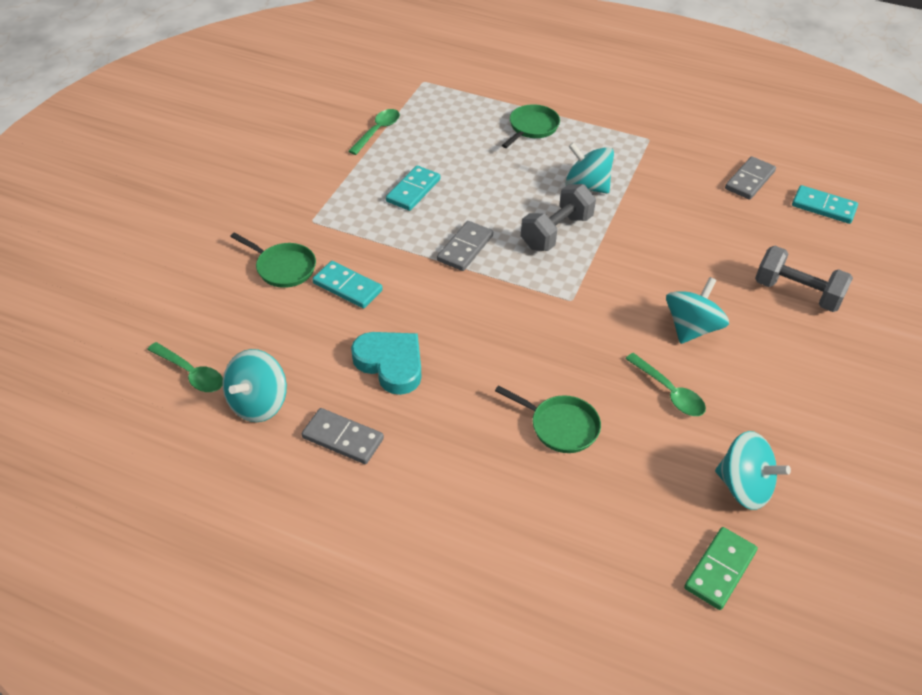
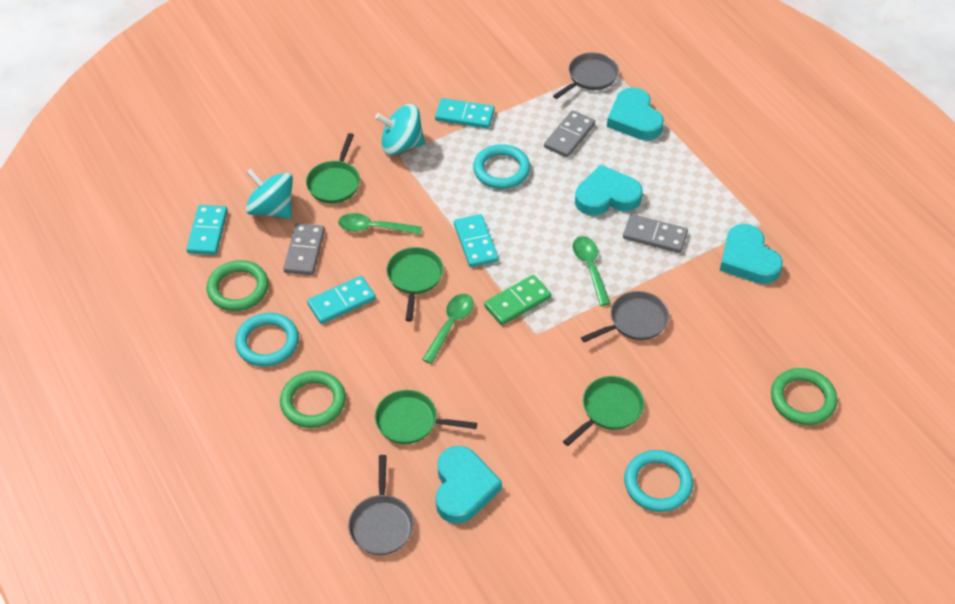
green pan: 3 -> 4
green ring: 0 -> 3
grey dumbbell: 2 -> 0
grey pan: 0 -> 3
turquoise domino: 3 -> 4
turquoise heart: 1 -> 4
turquoise ring: 0 -> 3
turquoise spinning top: 4 -> 2

